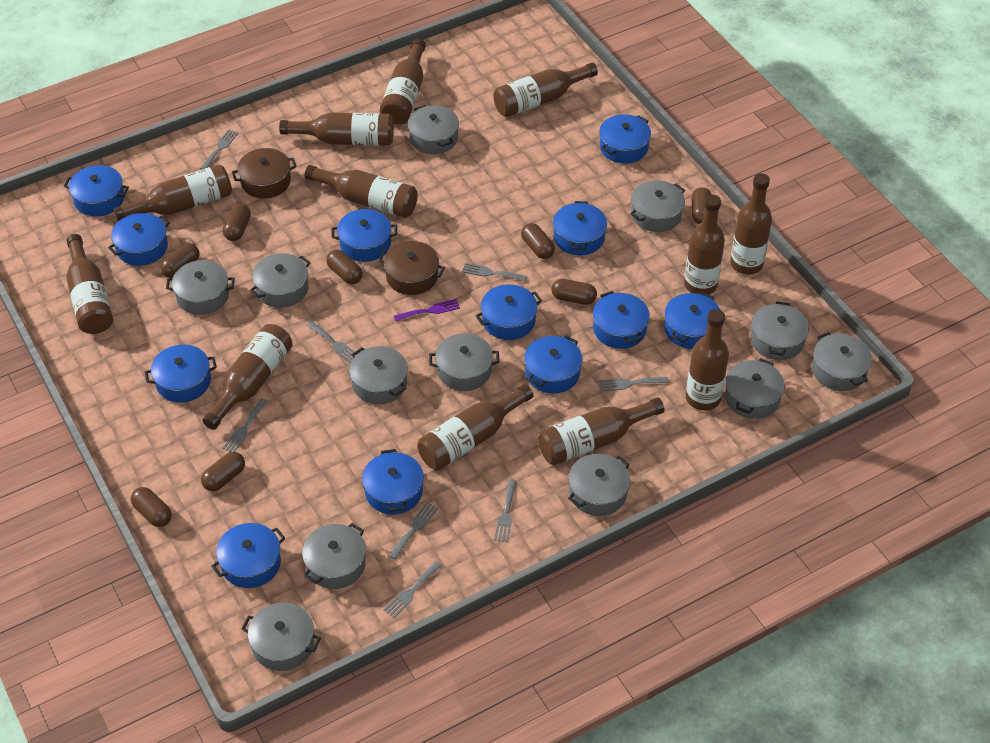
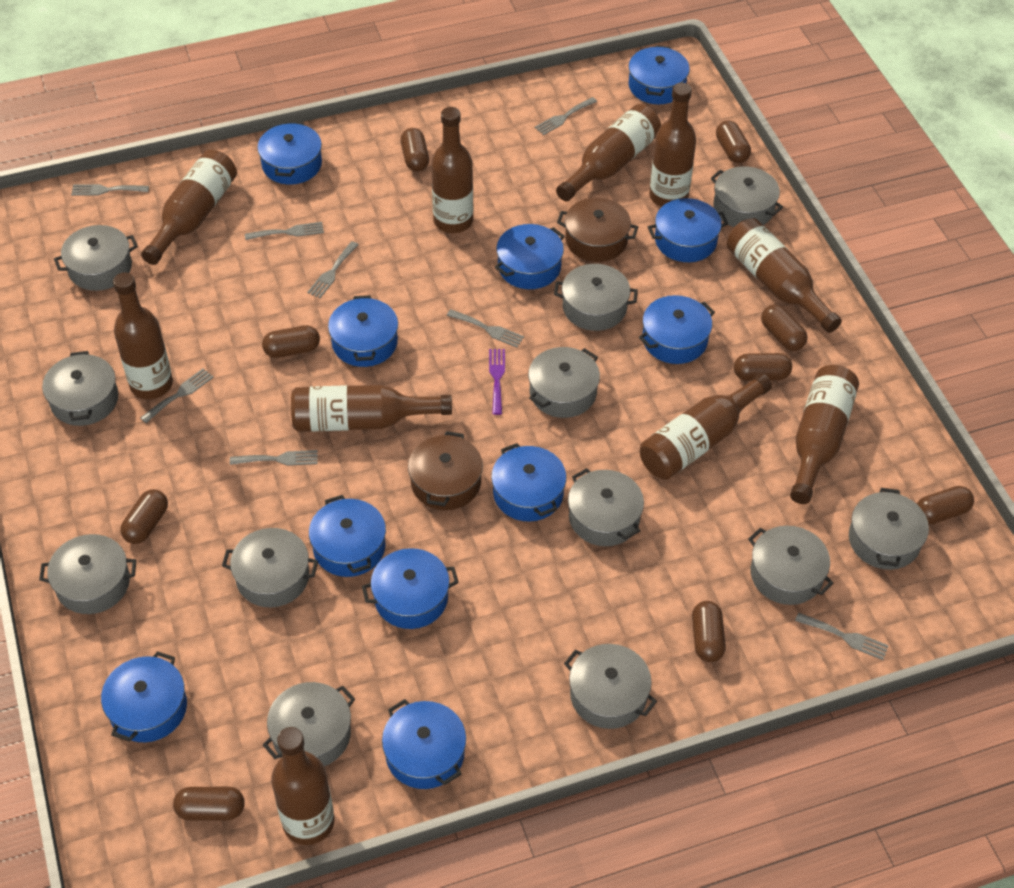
blue pot: 12 -> 11
brown bottle: 12 -> 10
brown capsule: 8 -> 9

